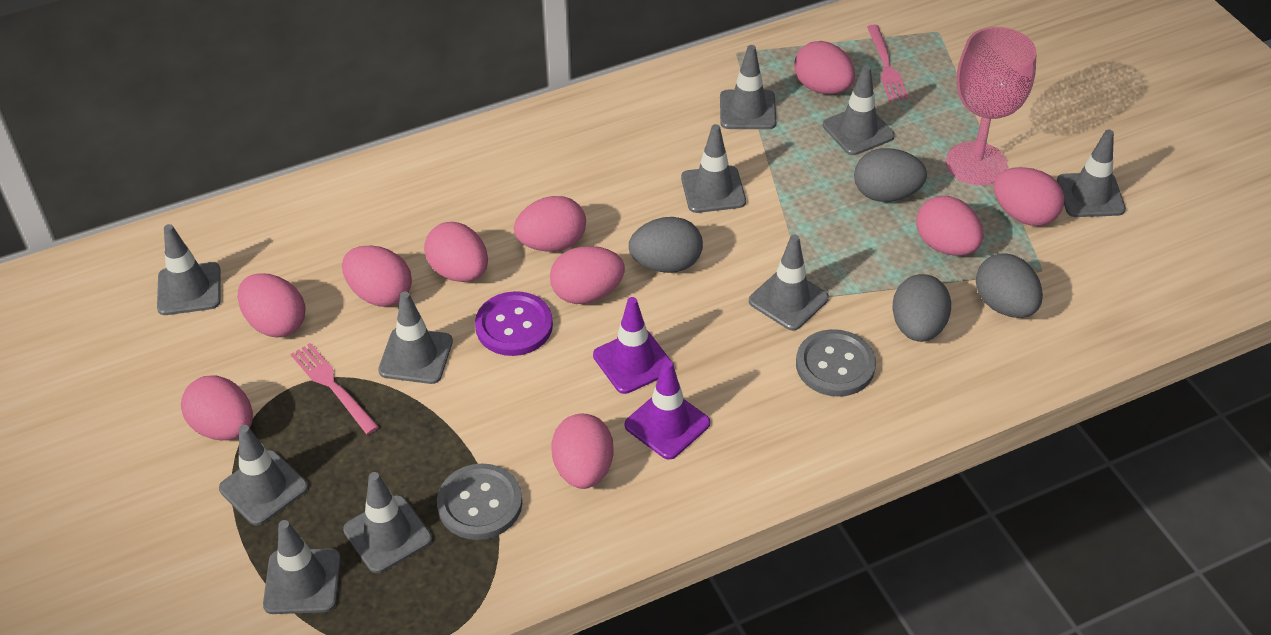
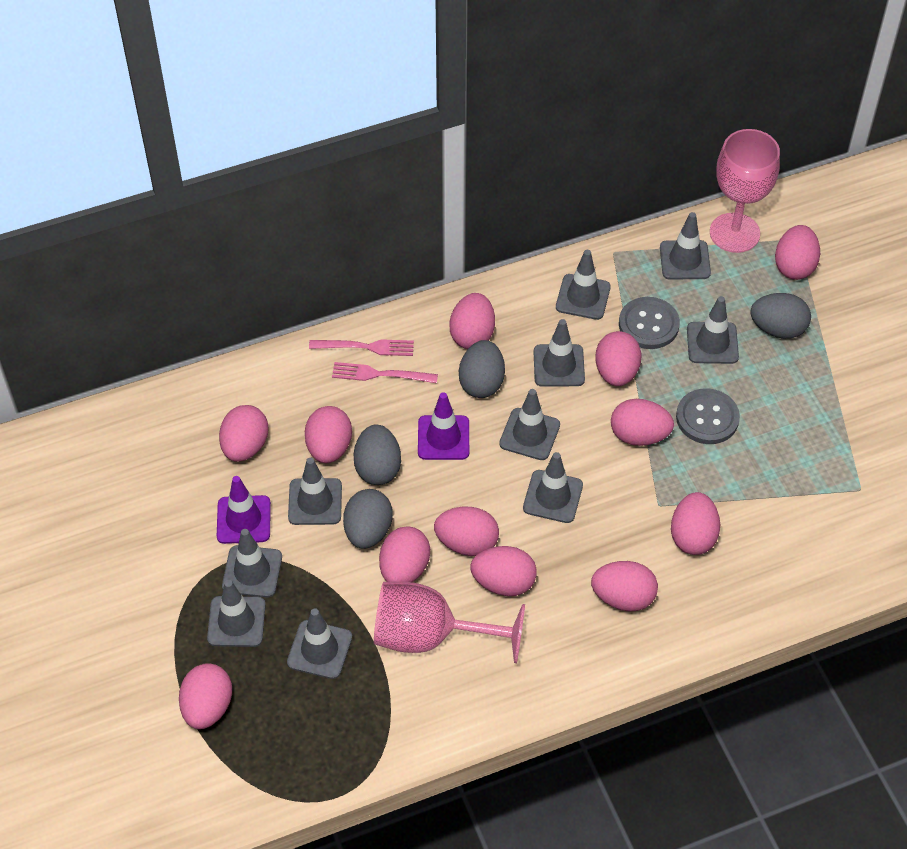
pink egg: 10 -> 12
pink goblet: 1 -> 2
purple button: 1 -> 0

